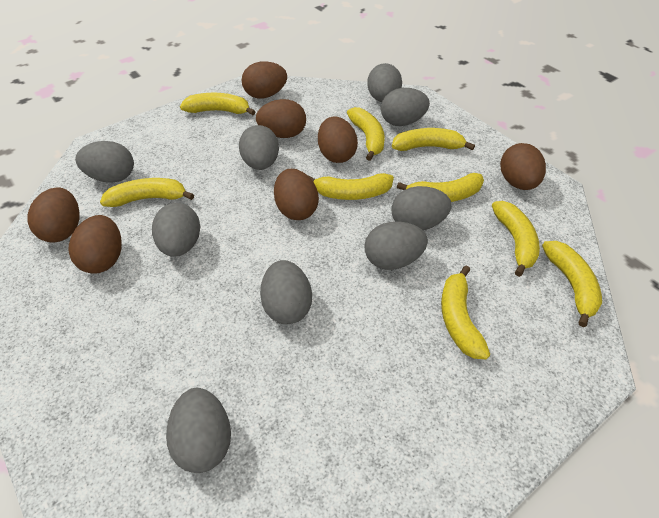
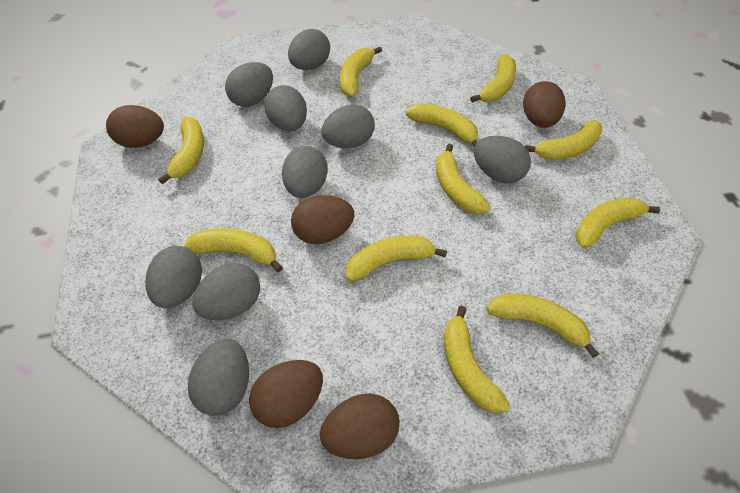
brown egg: 7 -> 5
yellow banana: 9 -> 11

